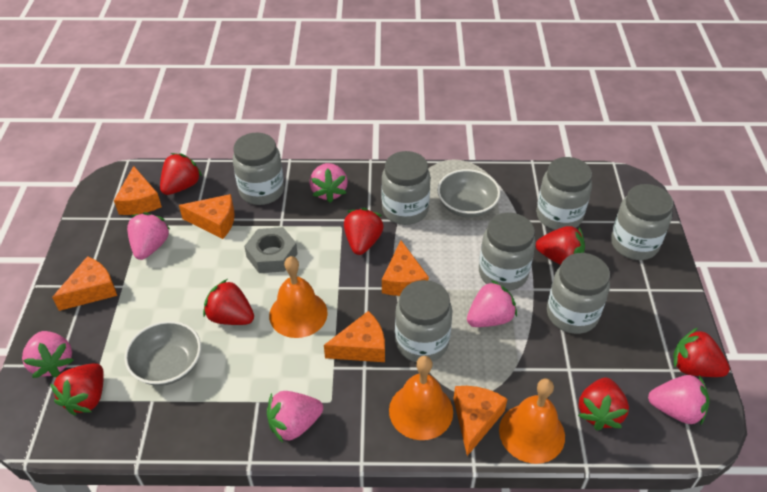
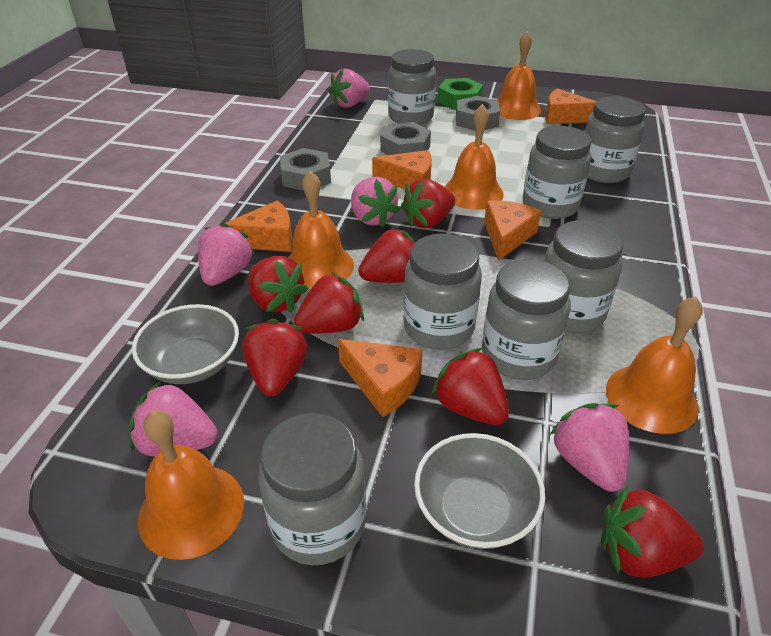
green nut: 0 -> 1
grey nut: 1 -> 3
orange bell: 3 -> 5
orange cheese: 6 -> 5
pink strawberry: 6 -> 5

